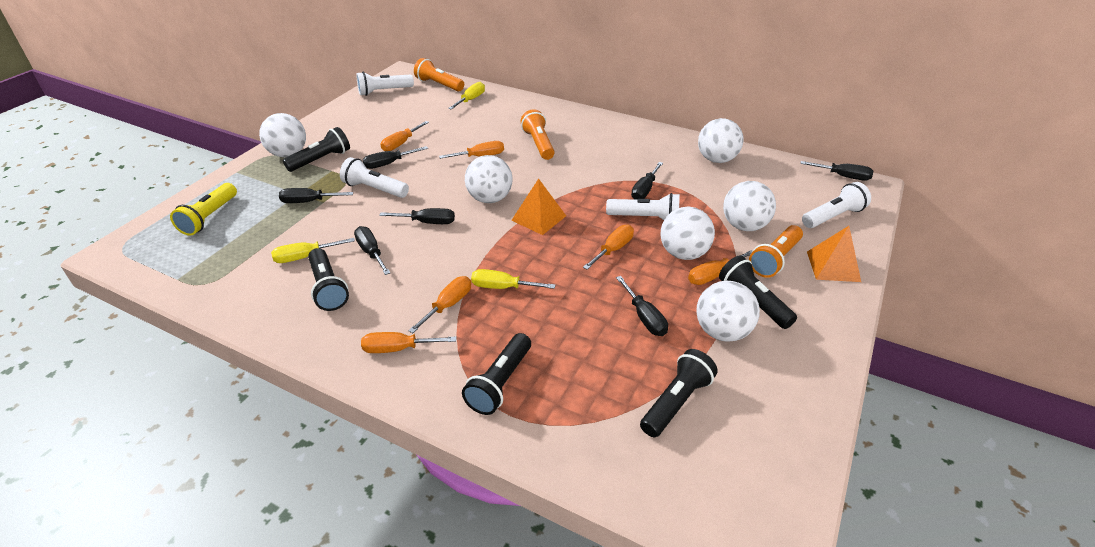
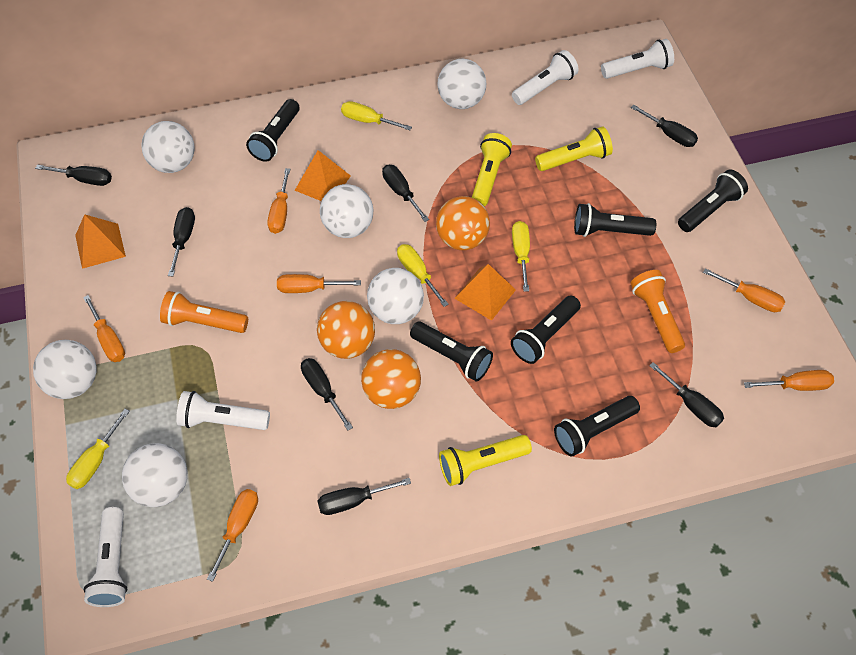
black flashlight: 5 -> 6
orange ball: 0 -> 3
orange flashlight: 3 -> 2
orange pyramid: 2 -> 3
yellow flashlight: 1 -> 3
yellow screwdriver: 3 -> 4

